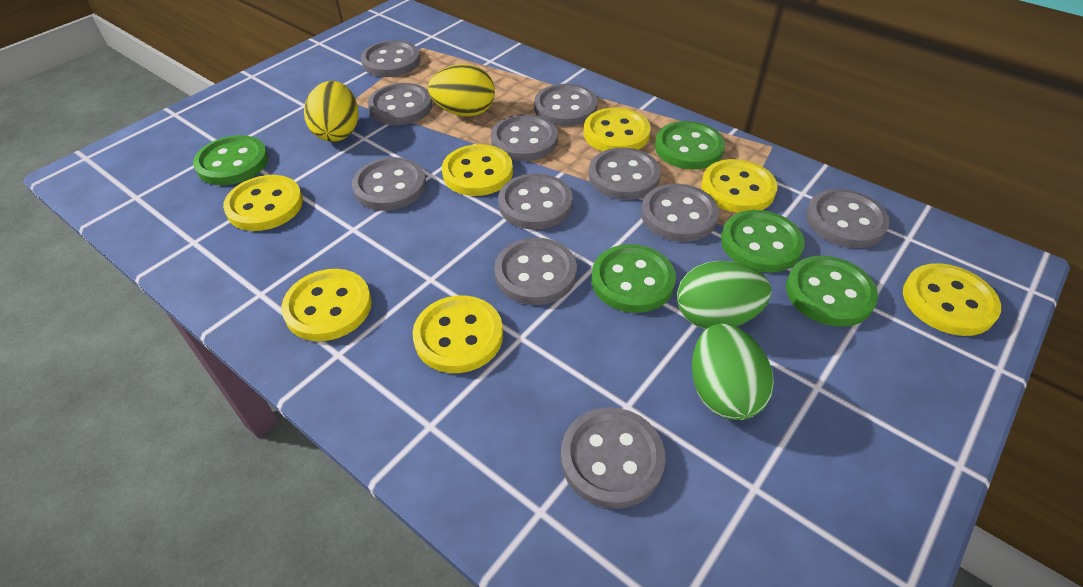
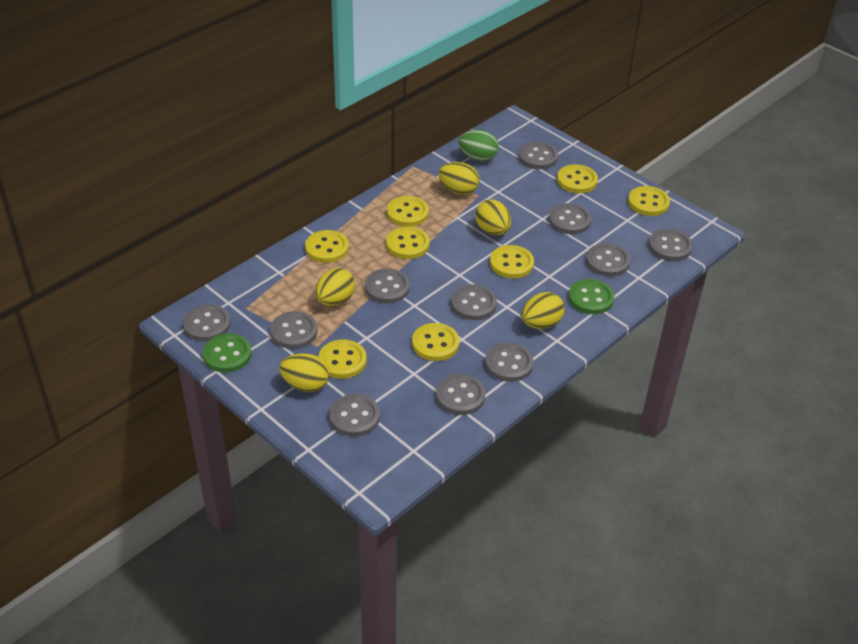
green button: 5 -> 2
green egg: 2 -> 1
yellow button: 7 -> 8
yellow egg: 2 -> 5

